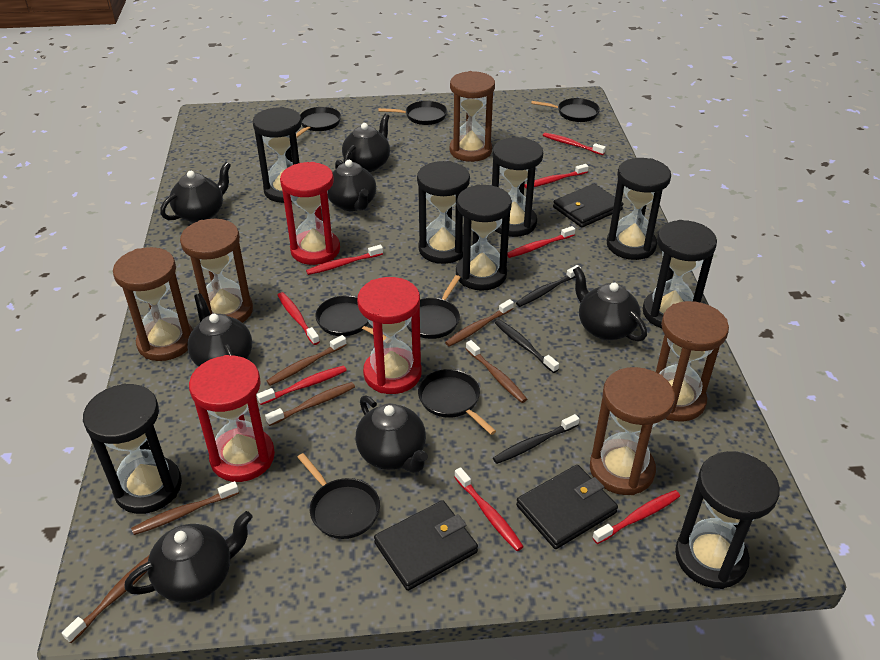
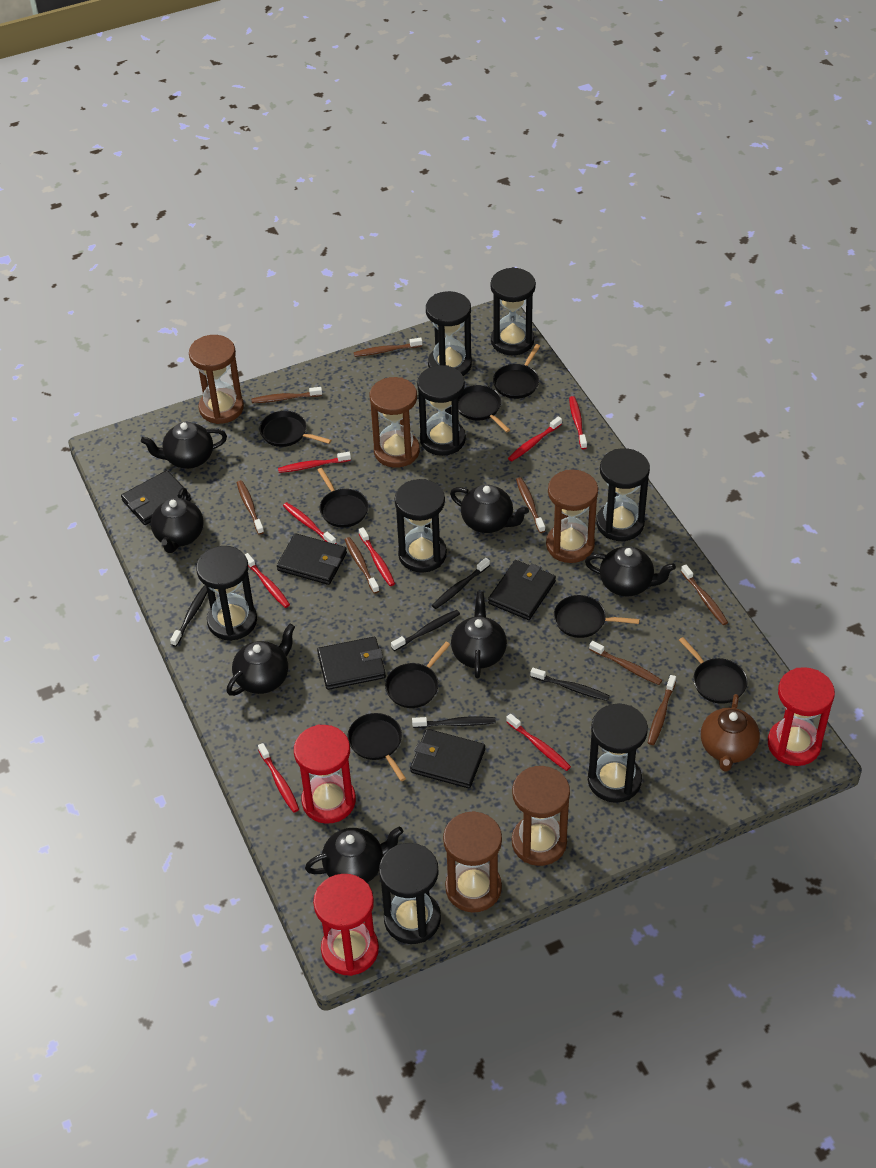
black pan: 7 -> 8
black toothbrush: 3 -> 5
black wallet: 3 -> 5
brown teapot: 0 -> 1
brown toothbrush: 6 -> 8

